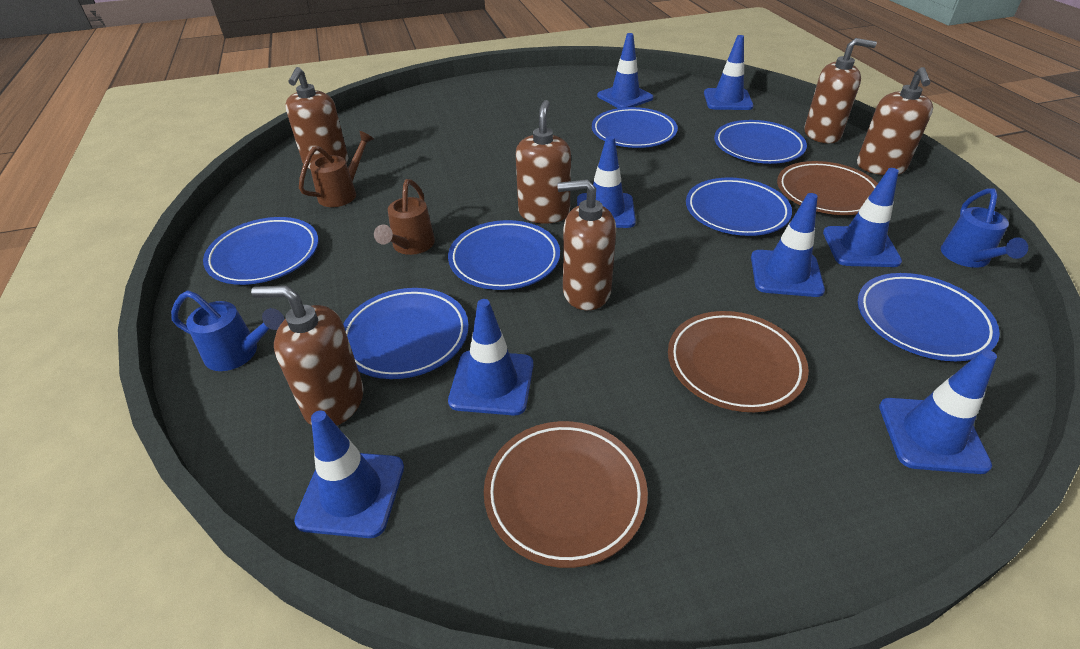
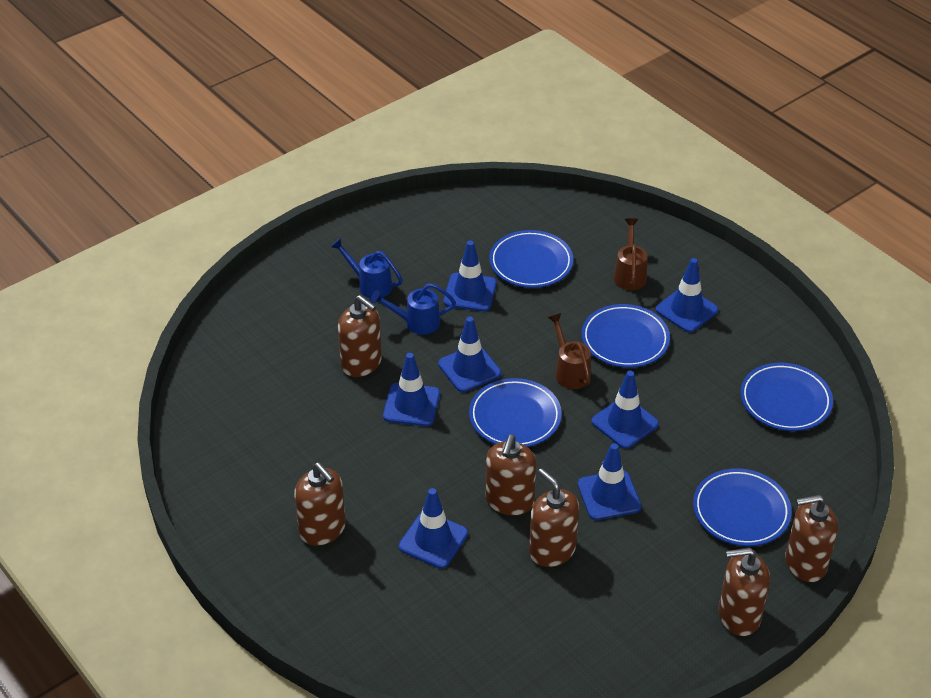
blue plate: 7 -> 5
blue traffic cone: 8 -> 7
brown plate: 3 -> 0

